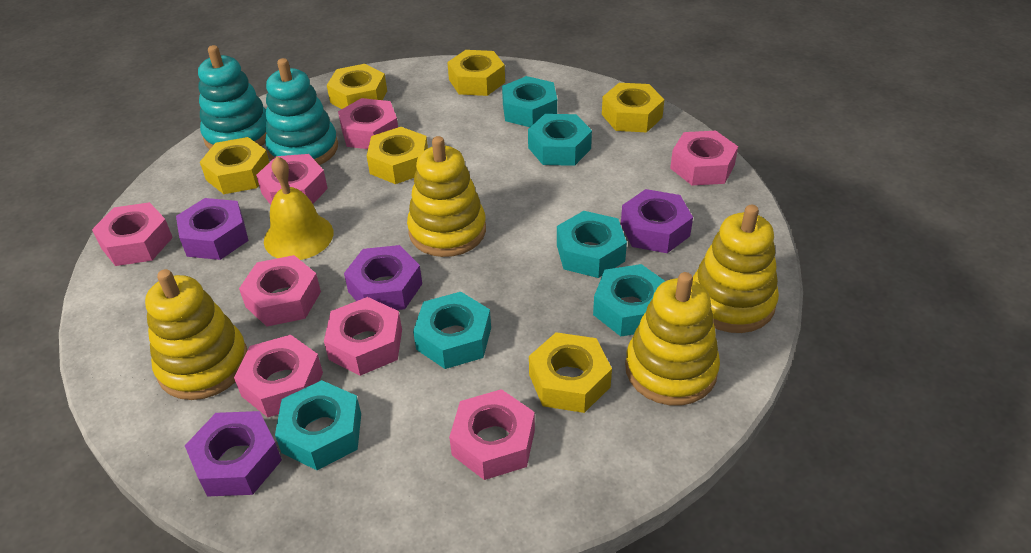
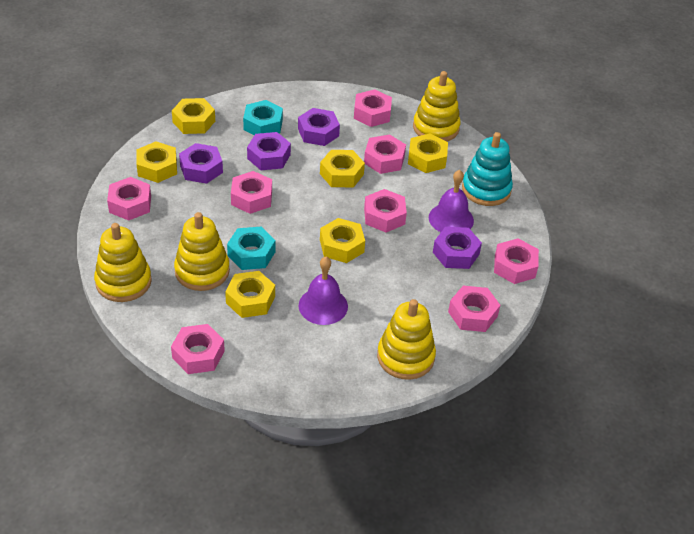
purple bell: 0 -> 2
turquoise nut: 6 -> 2
turquoise stacking toy: 2 -> 1
yellow bell: 1 -> 0

